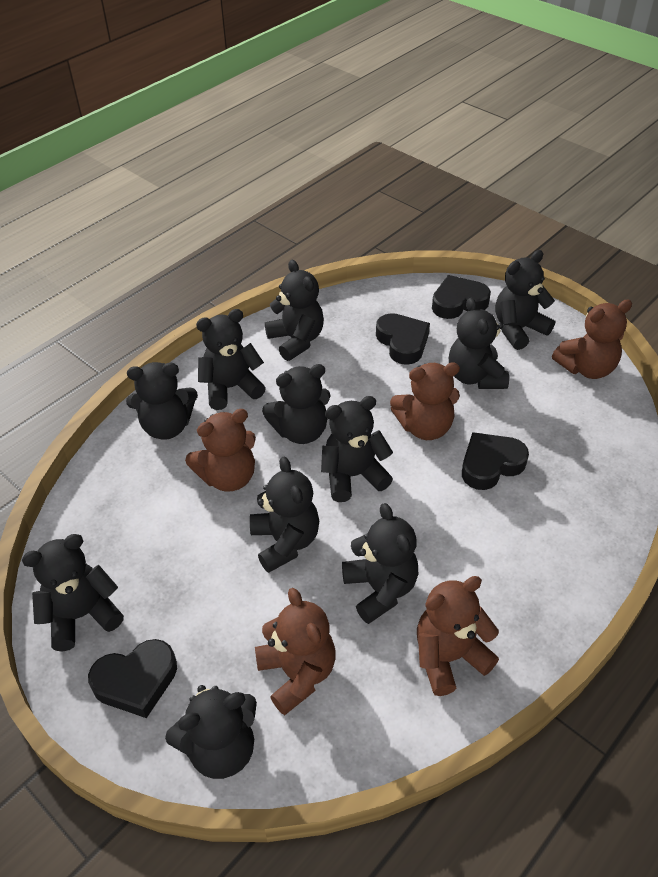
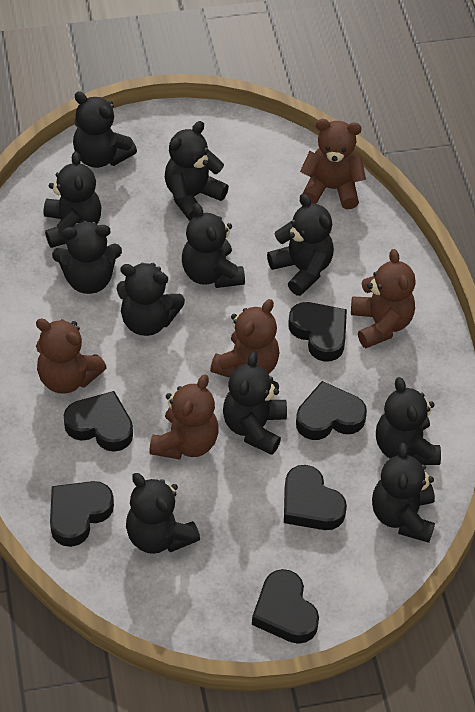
black heart: 4 -> 6

